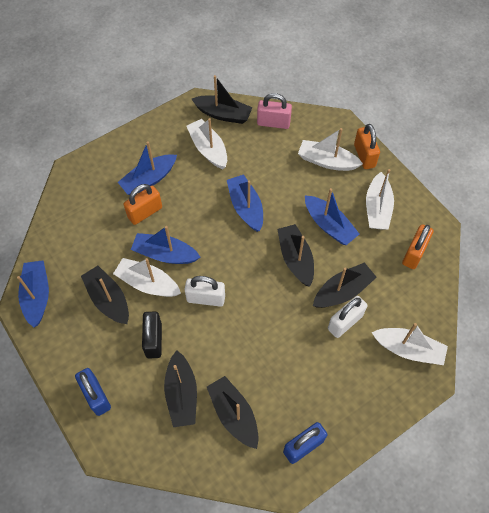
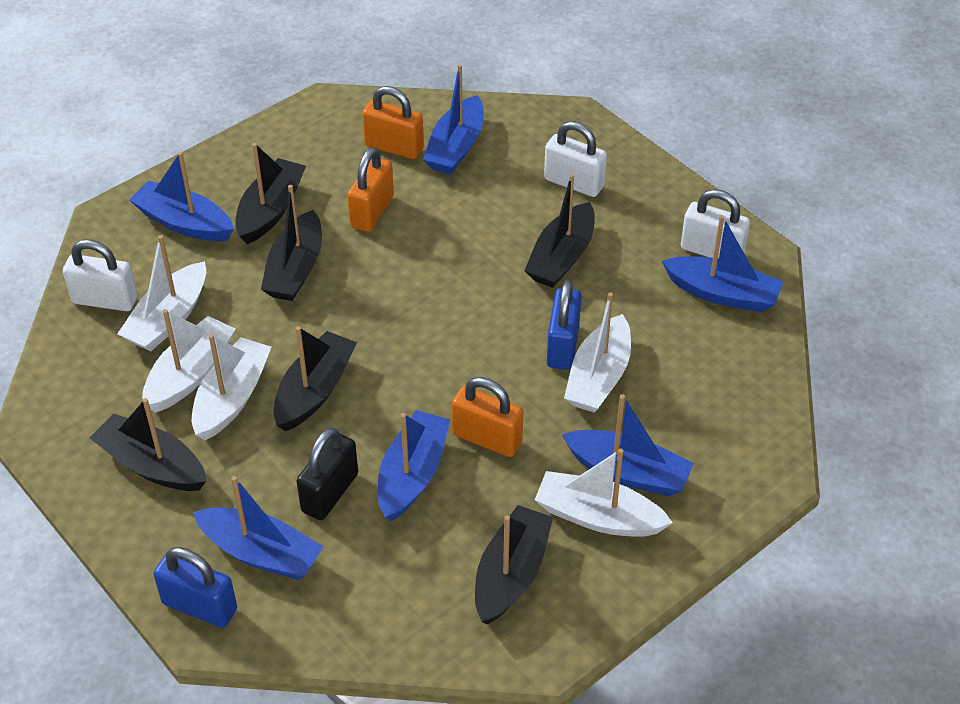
blue boat: 5 -> 6
pink padlock: 1 -> 0
white padlock: 2 -> 3

